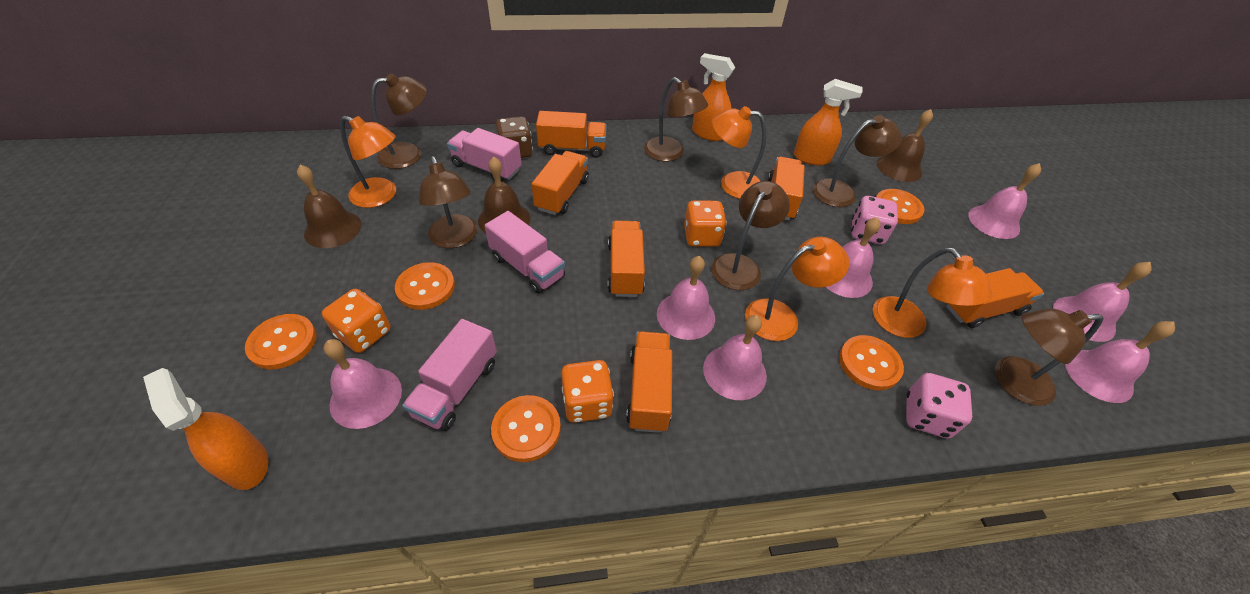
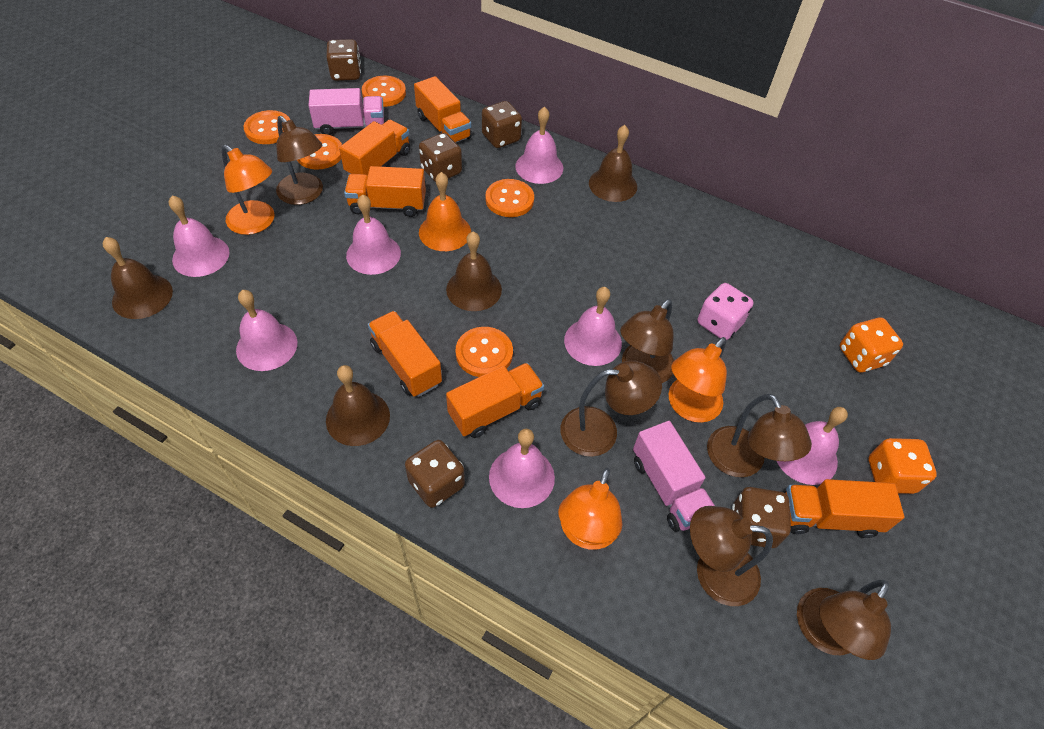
brown bell: 3 -> 4
brown dice: 1 -> 5
orange bell: 0 -> 1
orange dice: 3 -> 2
orange lamp: 4 -> 3
orange spray bottle: 3 -> 0
pink dice: 2 -> 1
pink truck: 3 -> 2

